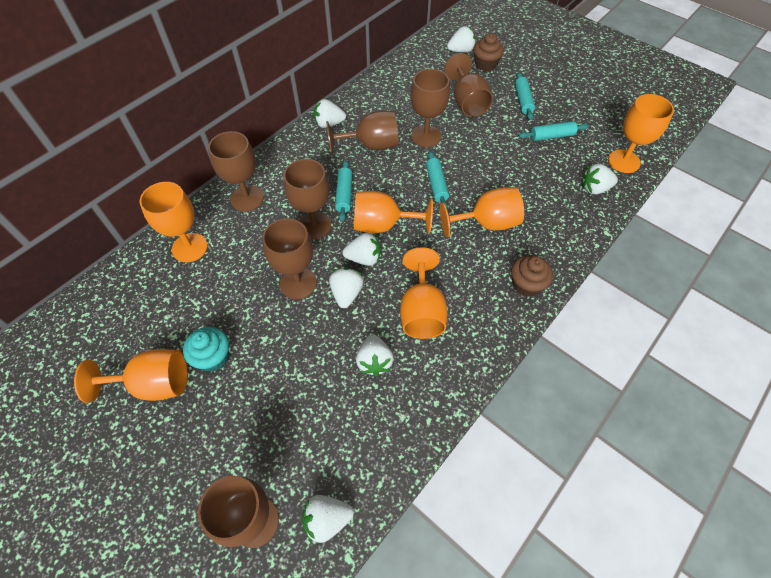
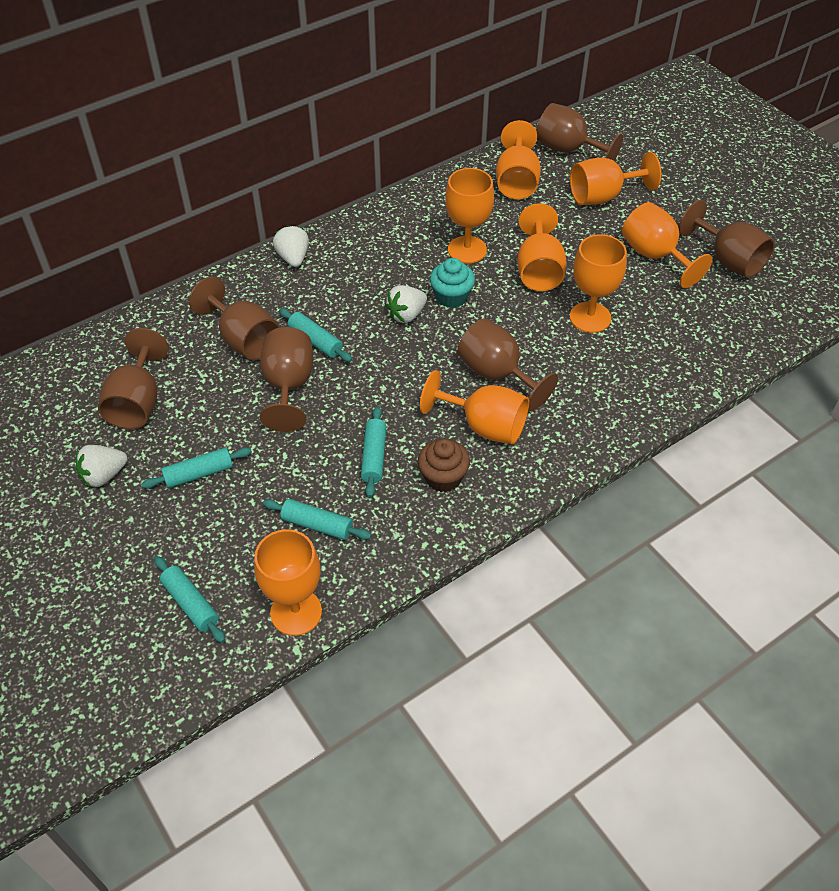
brown cupcake: 2 -> 1
brown goblet: 7 -> 6
orange goblet: 6 -> 8
turquoise rolling pin: 4 -> 5
white strawberry: 7 -> 3

